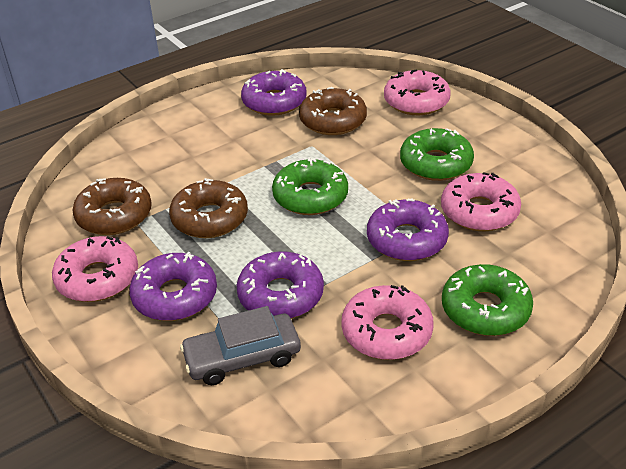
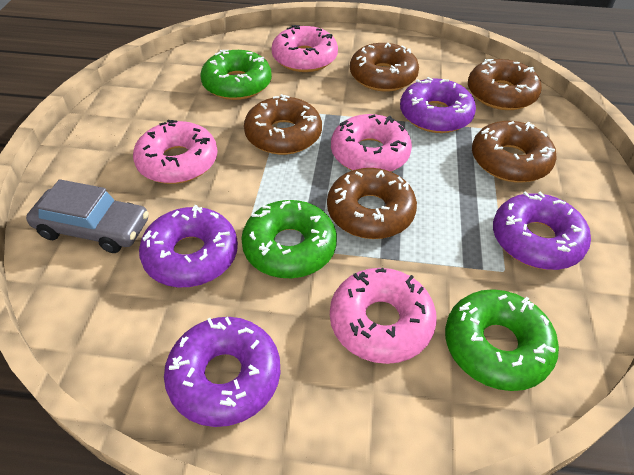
brown donut: 3 -> 5

